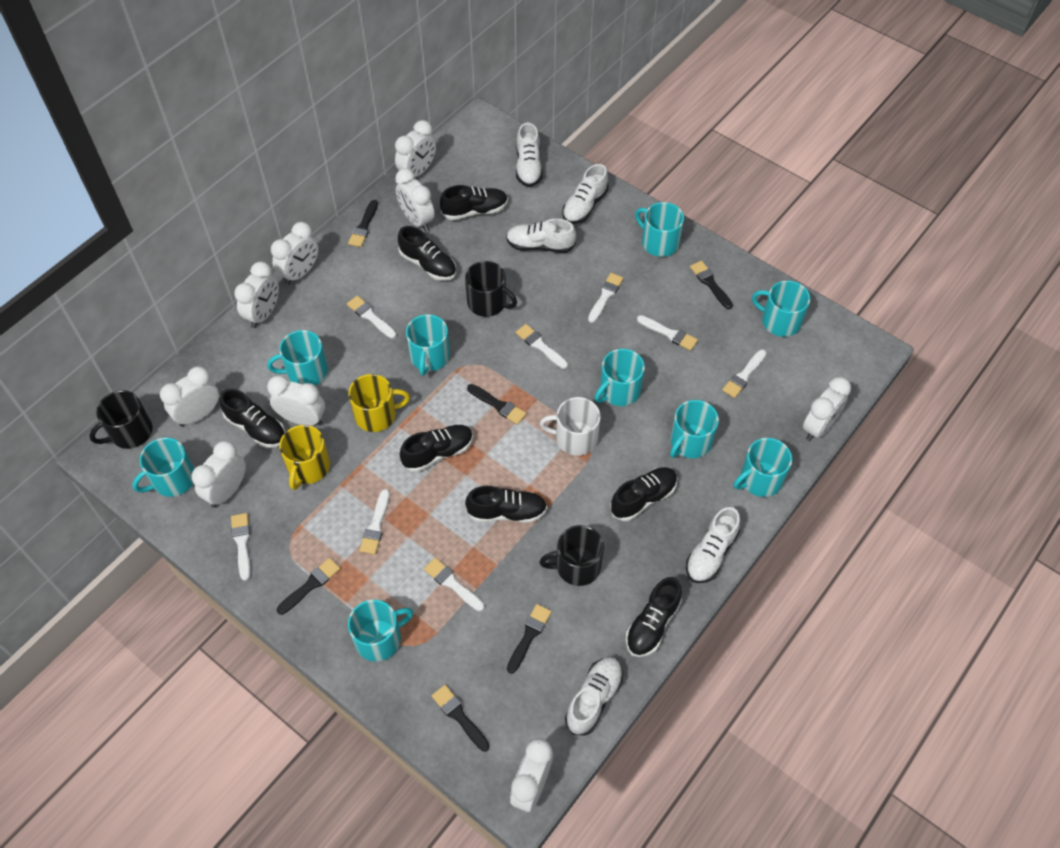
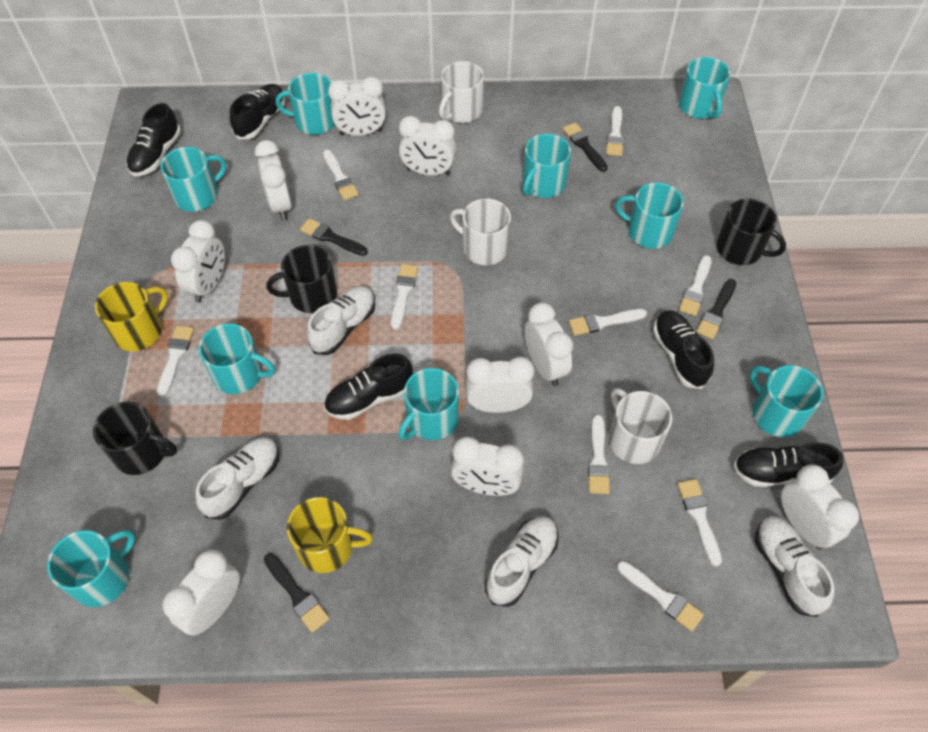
black brush: 6 -> 4
black shoe: 7 -> 5
white brush: 8 -> 9
white mug: 1 -> 3
white shoe: 5 -> 4

